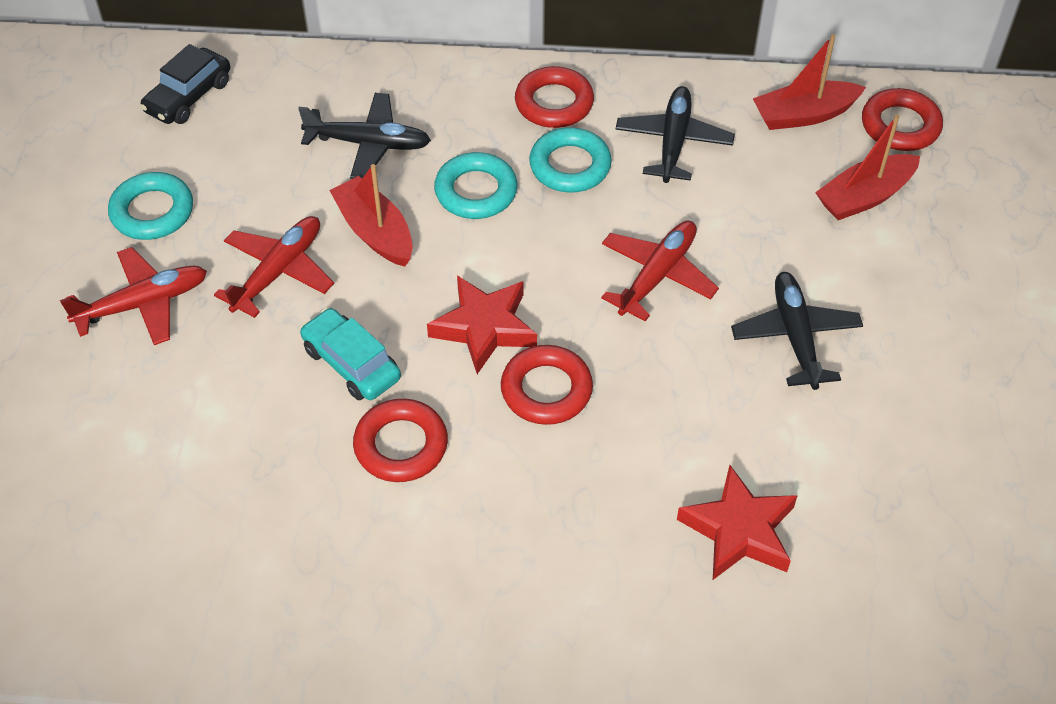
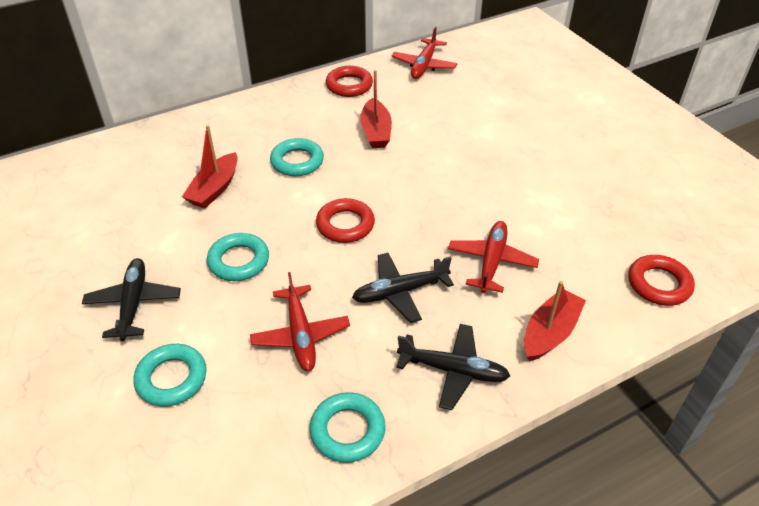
black car: 1 -> 0
red ring: 4 -> 3
red star: 2 -> 0
turquoise car: 1 -> 0
turquoise ring: 3 -> 4

